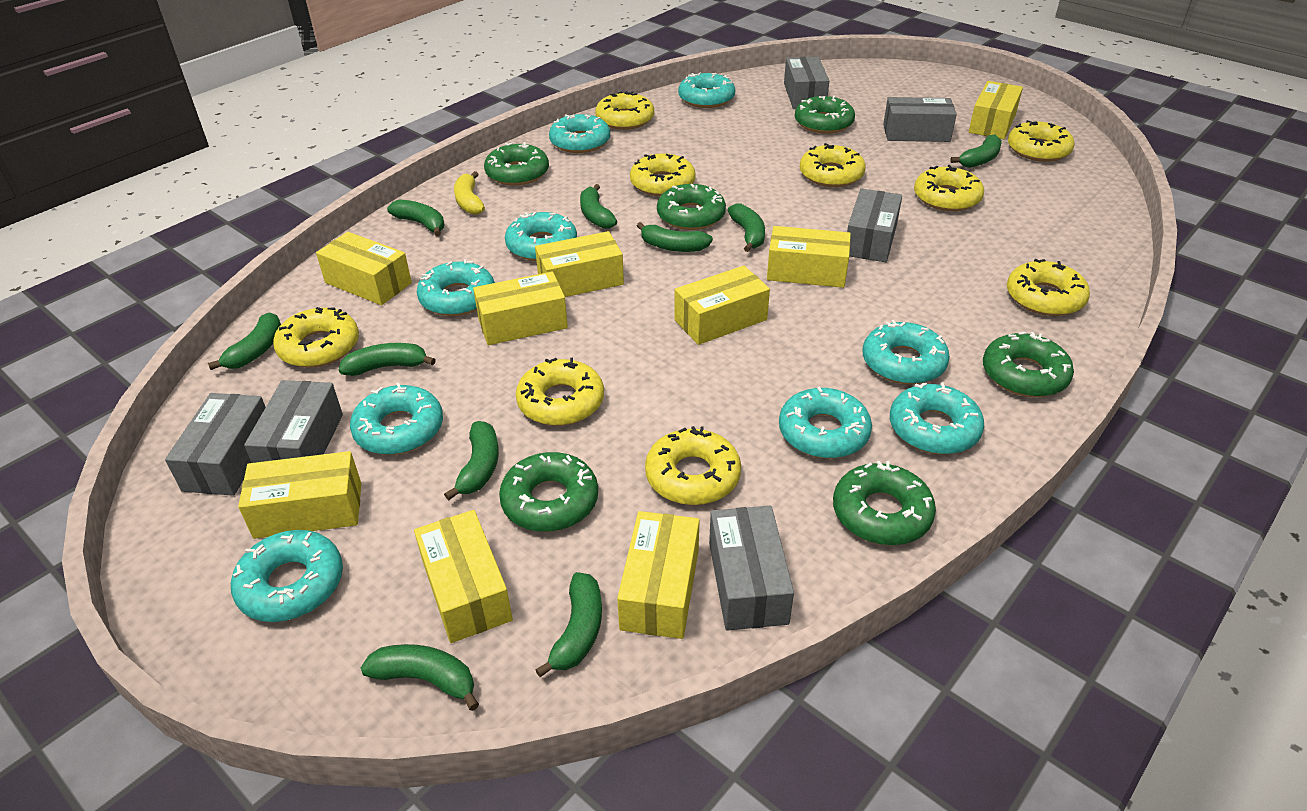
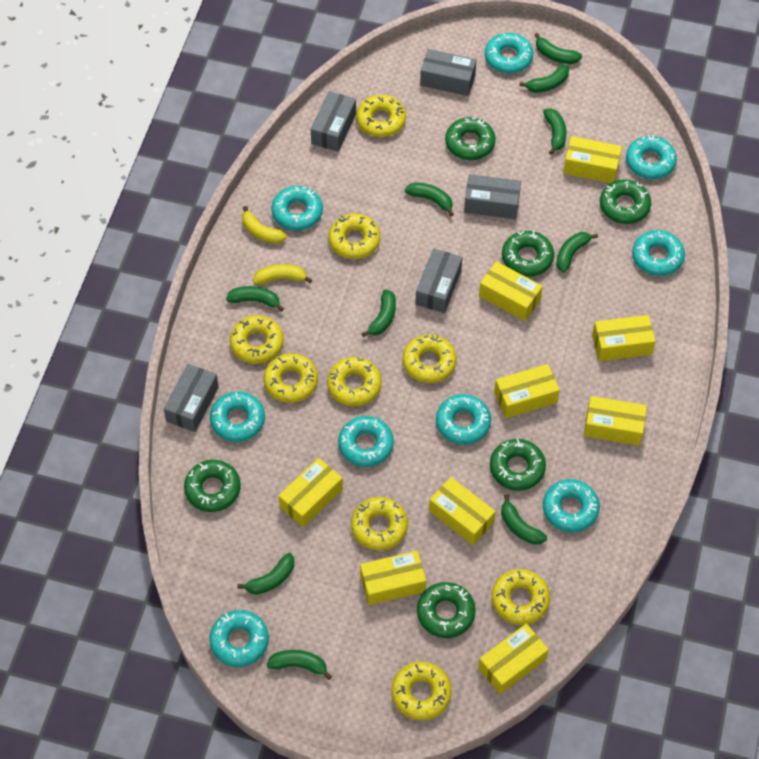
grey box: 6 -> 5
yellow banana: 1 -> 2

